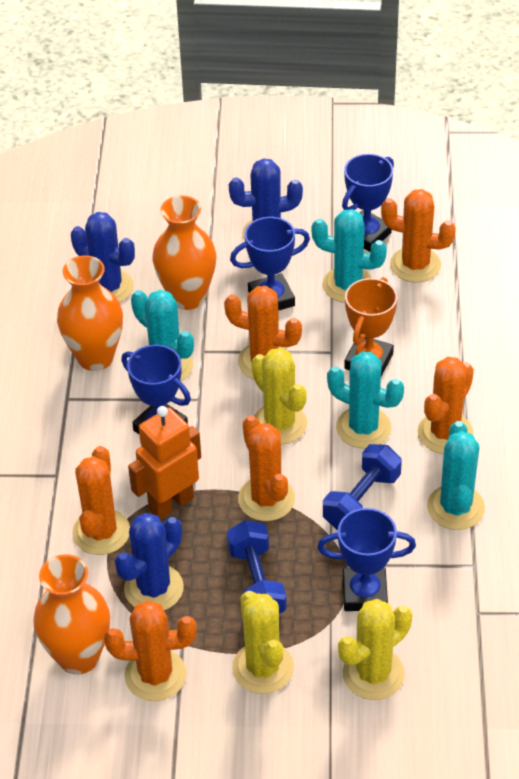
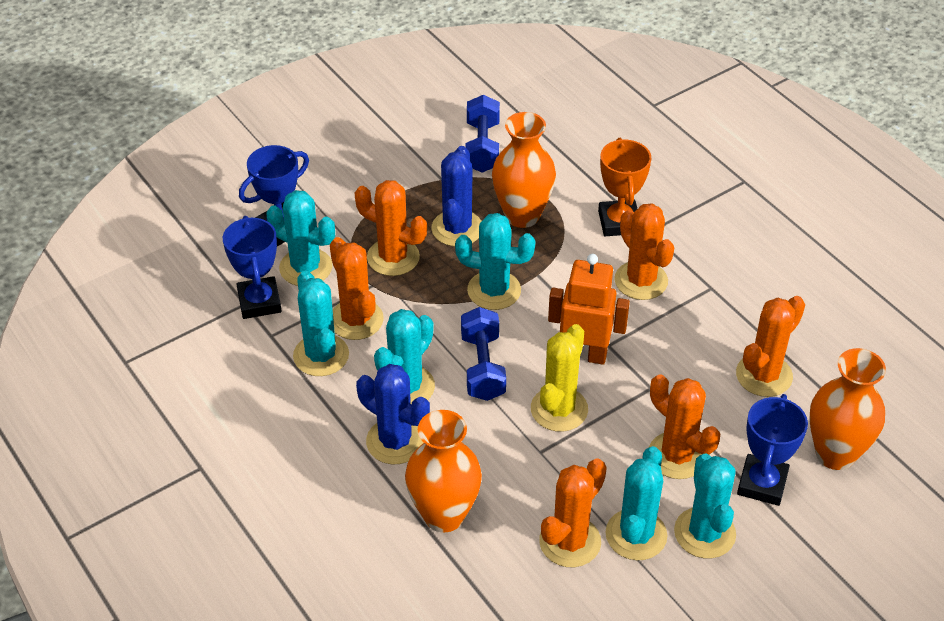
blue cactus: 3 -> 2
blue trophy: 4 -> 3
turquoise cactus: 4 -> 6
yellow cactus: 3 -> 1

